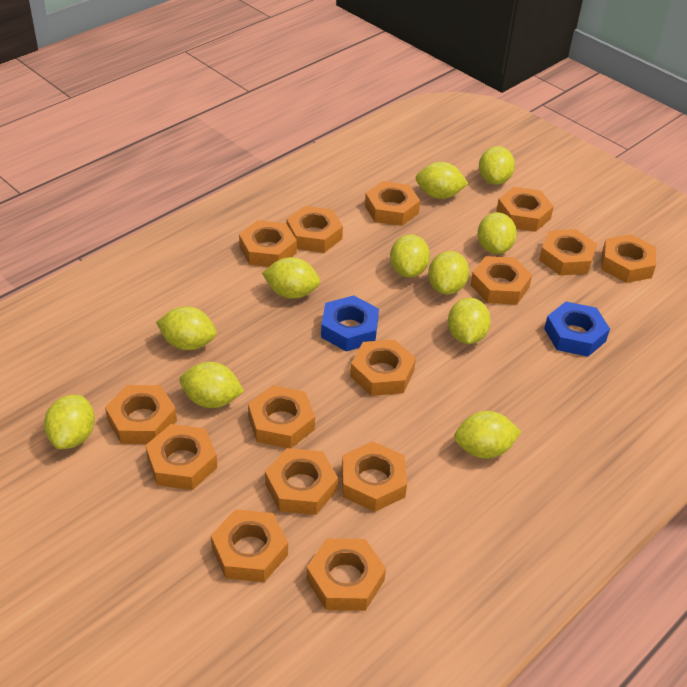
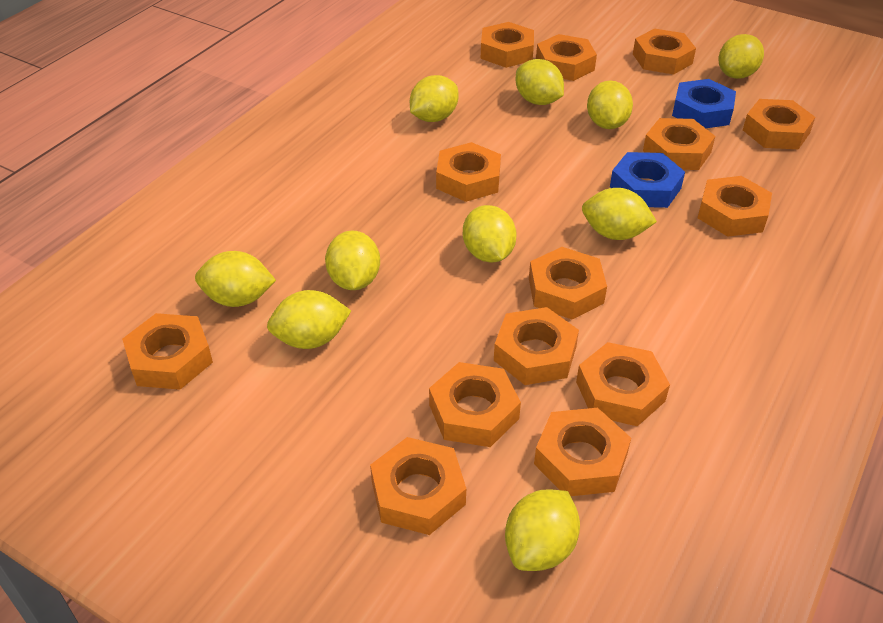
orange nut: 15 -> 14
yellow lemon: 11 -> 10

